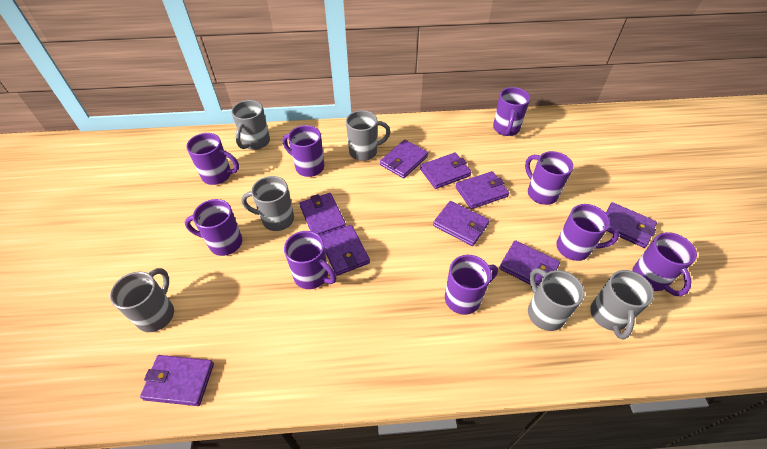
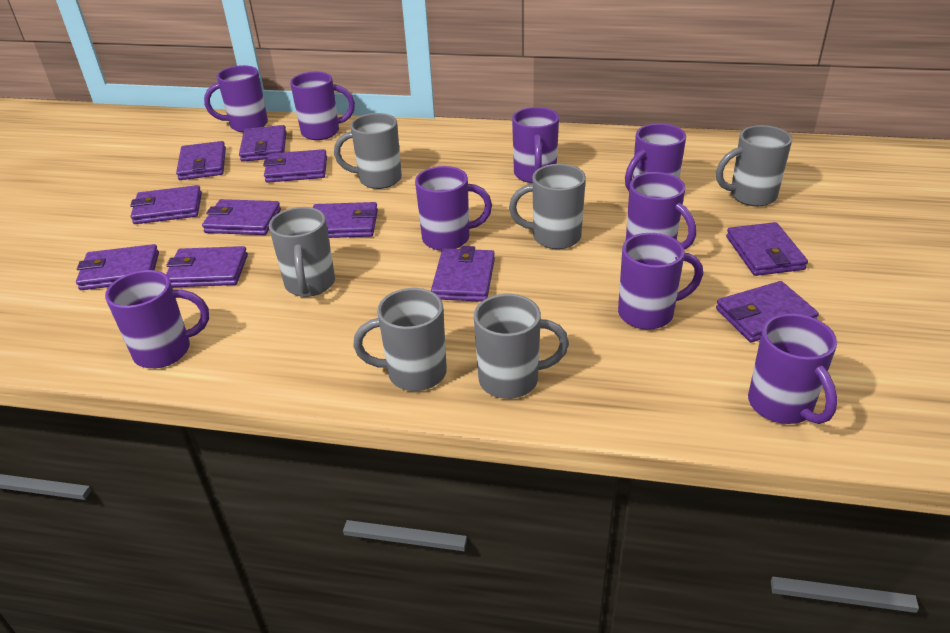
purple wallet: 9 -> 11

